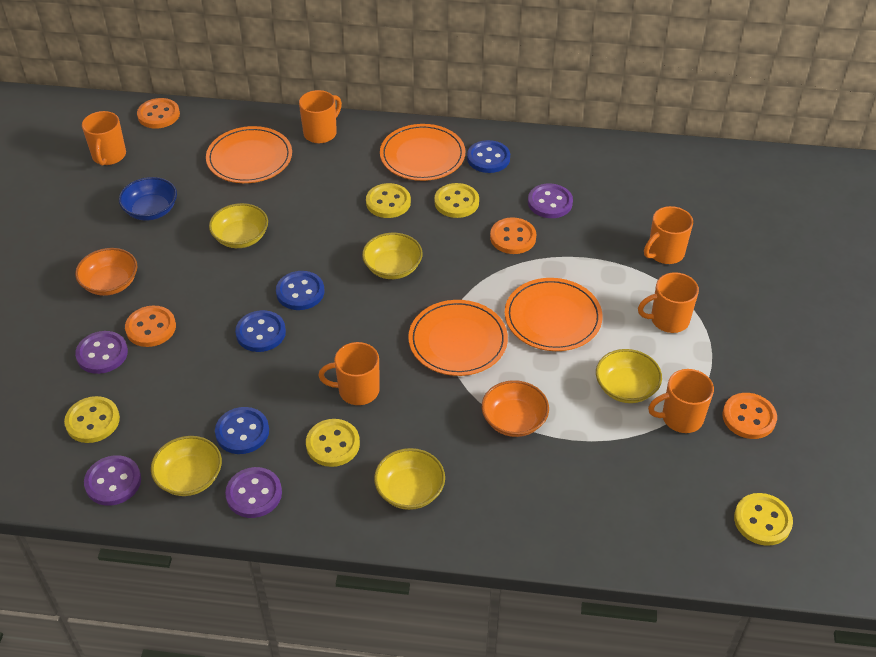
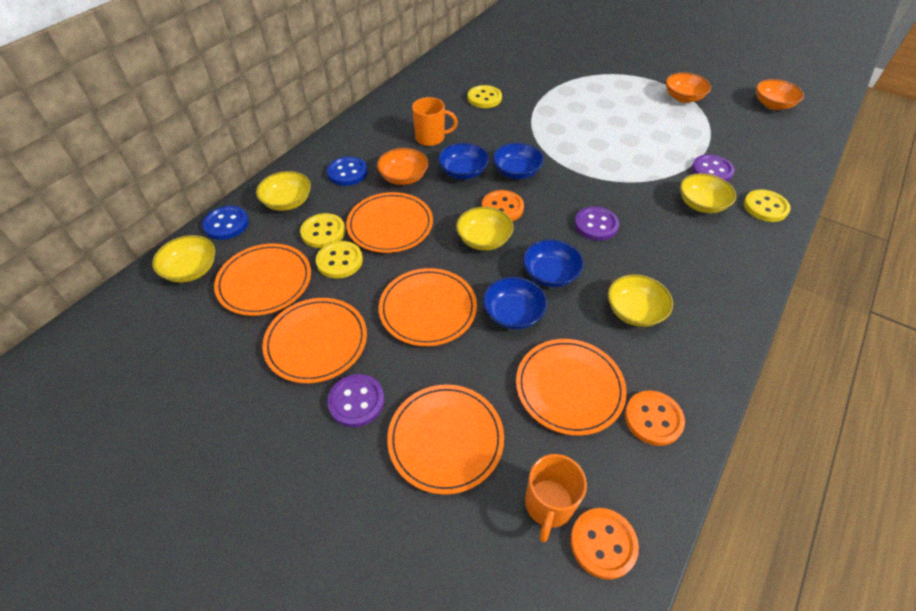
blue bowl: 1 -> 4
blue button: 4 -> 2
orange bowl: 2 -> 3
orange button: 4 -> 3
orange mug: 6 -> 2
orange plate: 4 -> 6
purple button: 4 -> 3
yellow button: 5 -> 4

